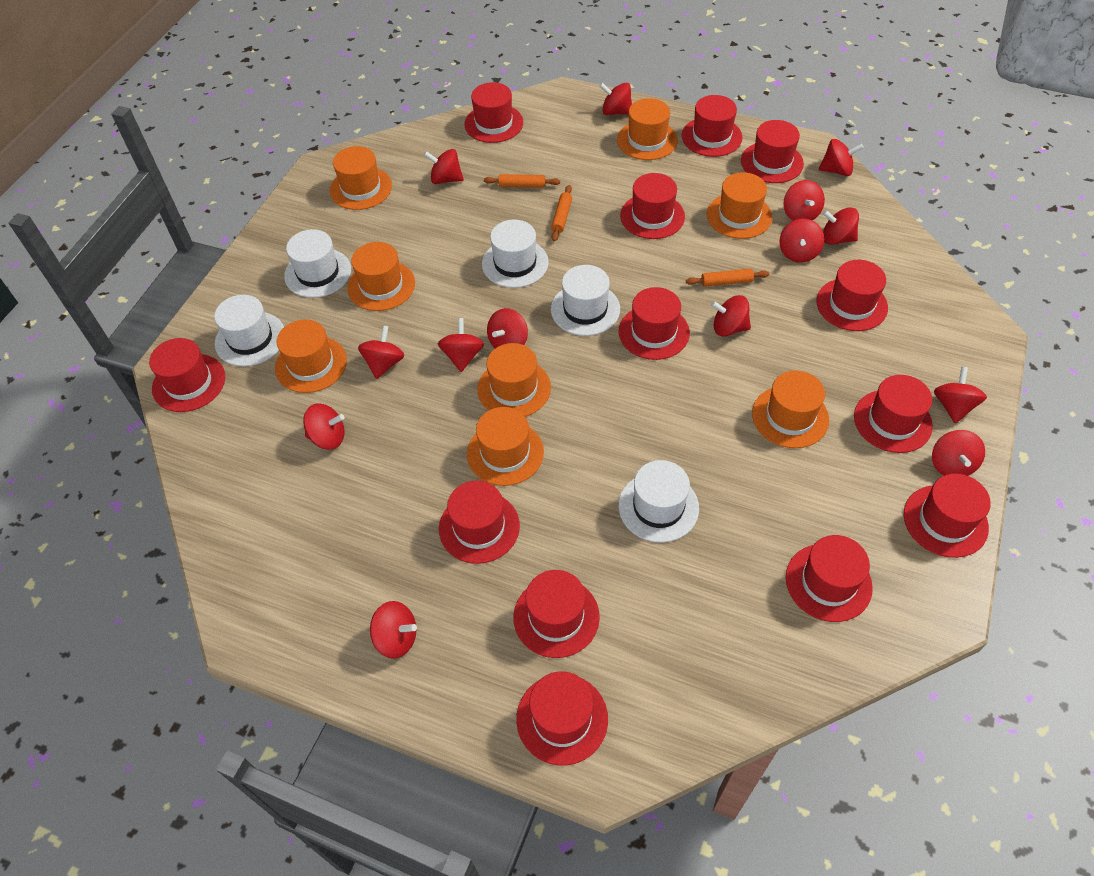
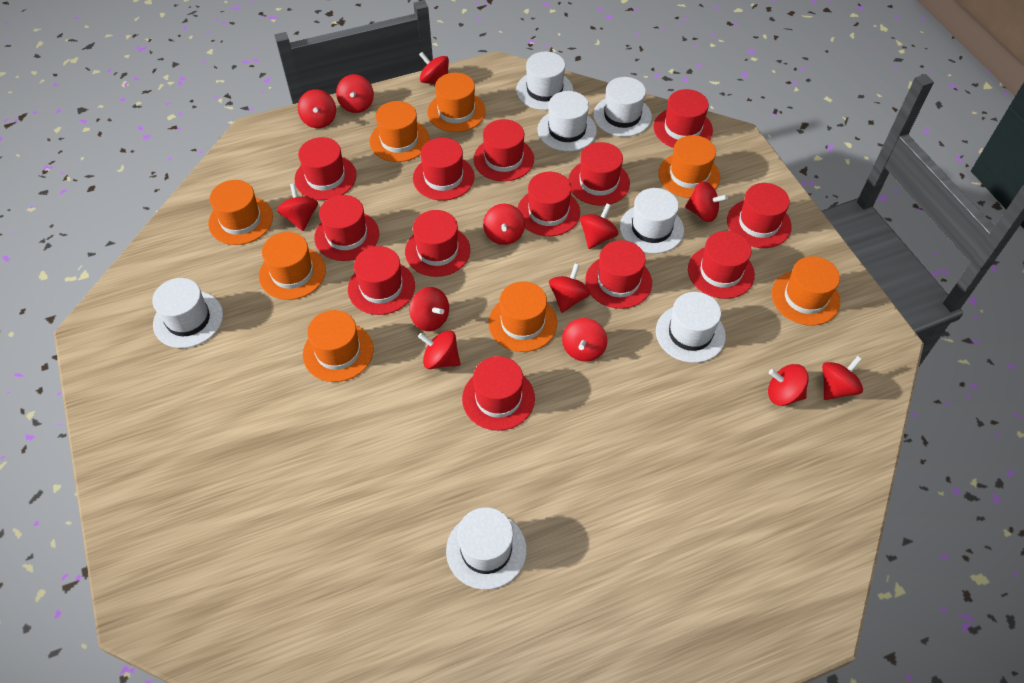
orange rolling pin: 3 -> 0
red spinning top: 14 -> 13
white hat: 5 -> 7

